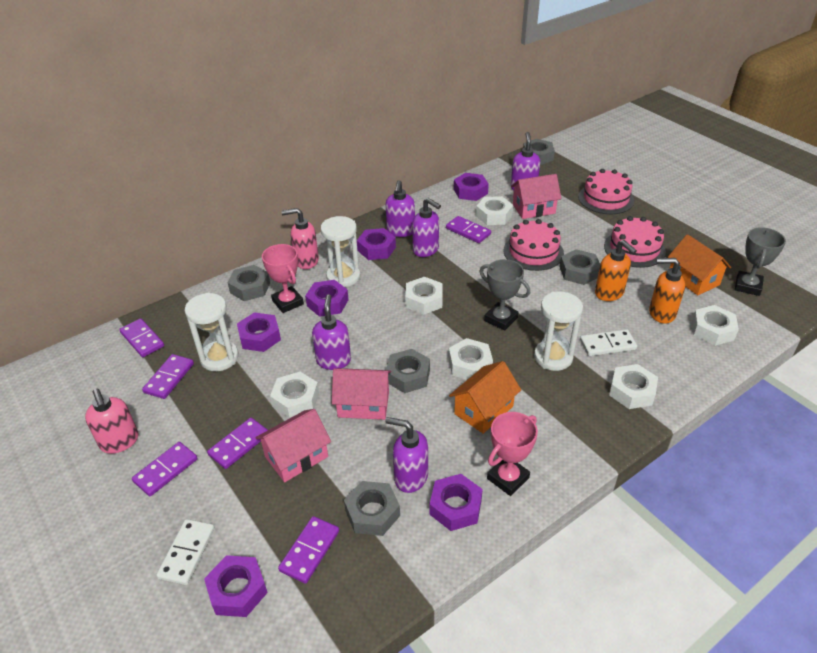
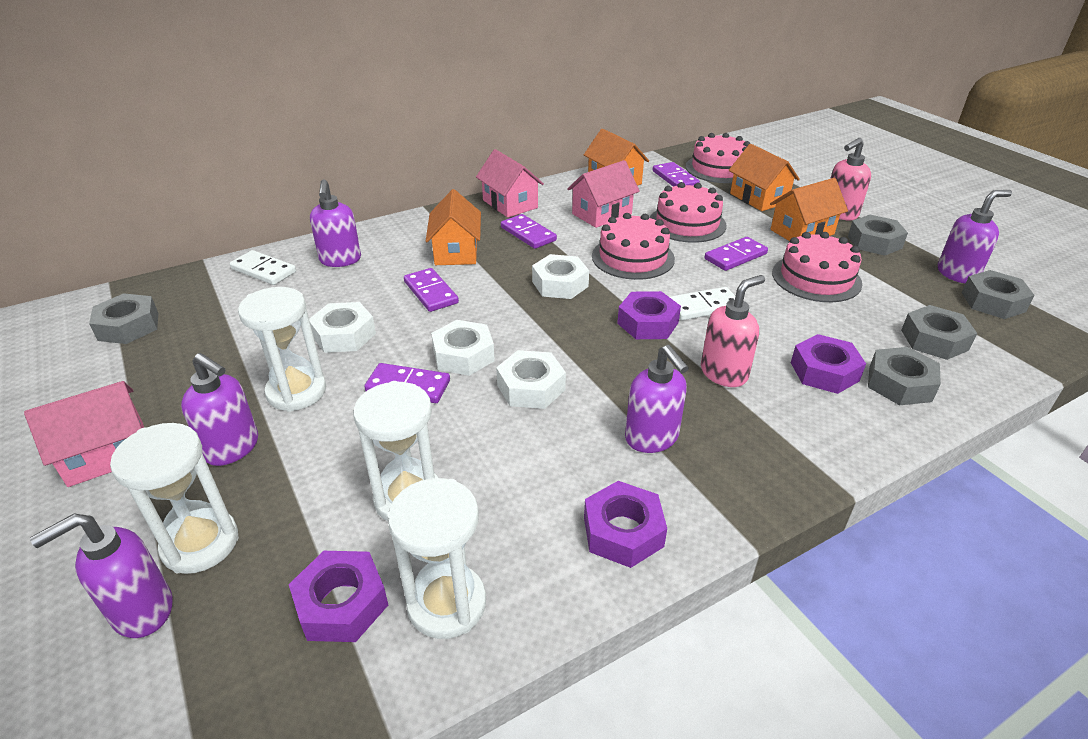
grey trophy: 2 -> 0
orange house: 2 -> 4
orange soap dispenser: 2 -> 0
pink cake: 3 -> 4
pink trophy: 2 -> 0
purple domino: 6 -> 5
purple nut: 6 -> 4
white hourglass: 3 -> 4
white nut: 6 -> 4

